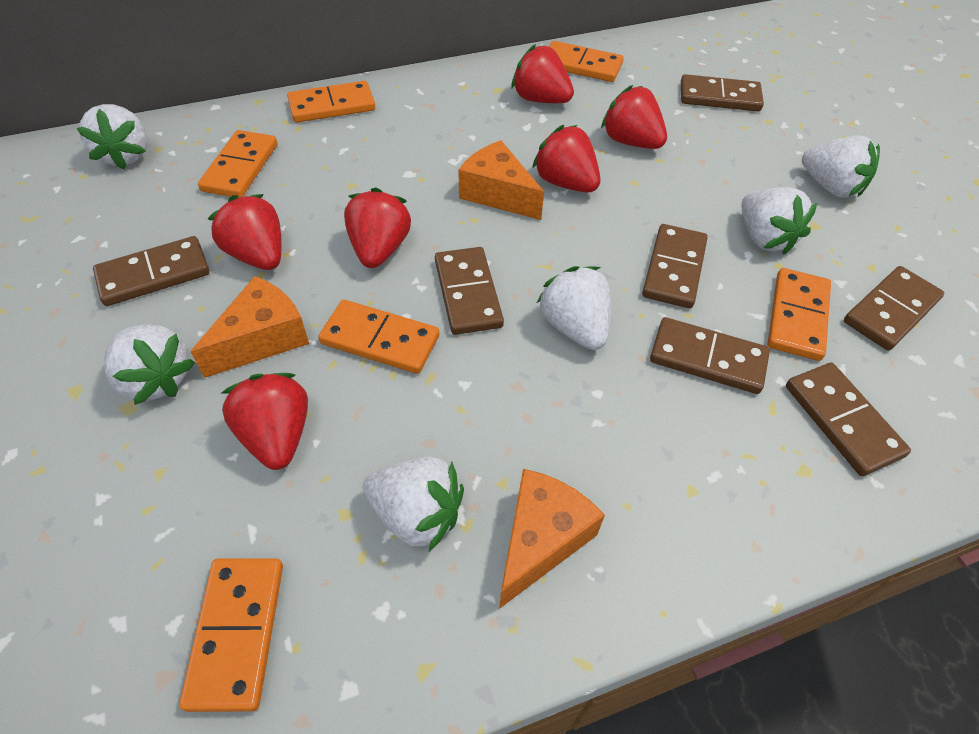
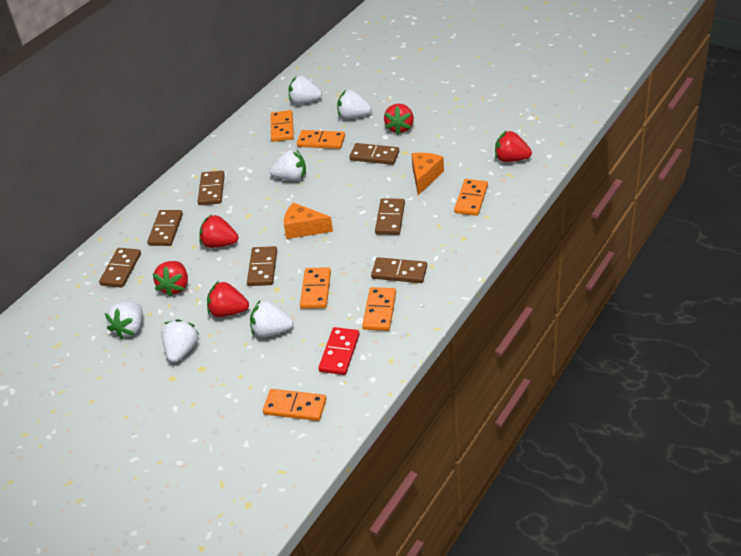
orange cheese: 3 -> 2
red domino: 0 -> 1
red strawberry: 6 -> 5

